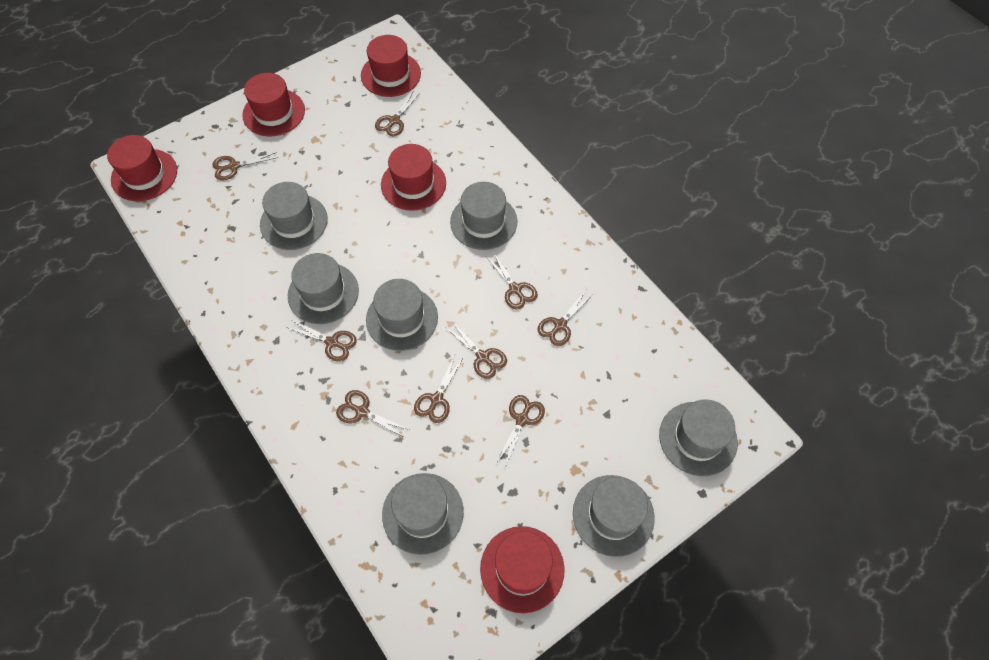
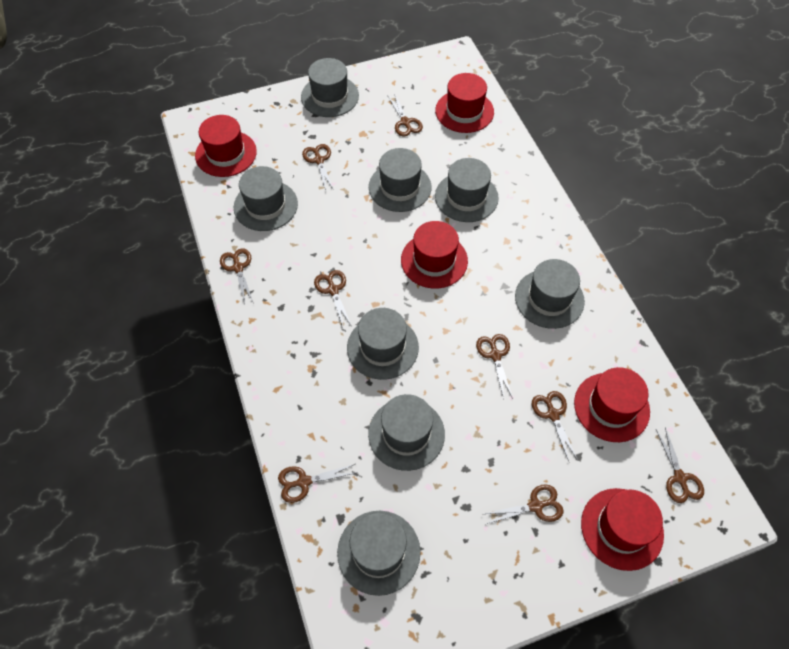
grey hat: 7 -> 8

